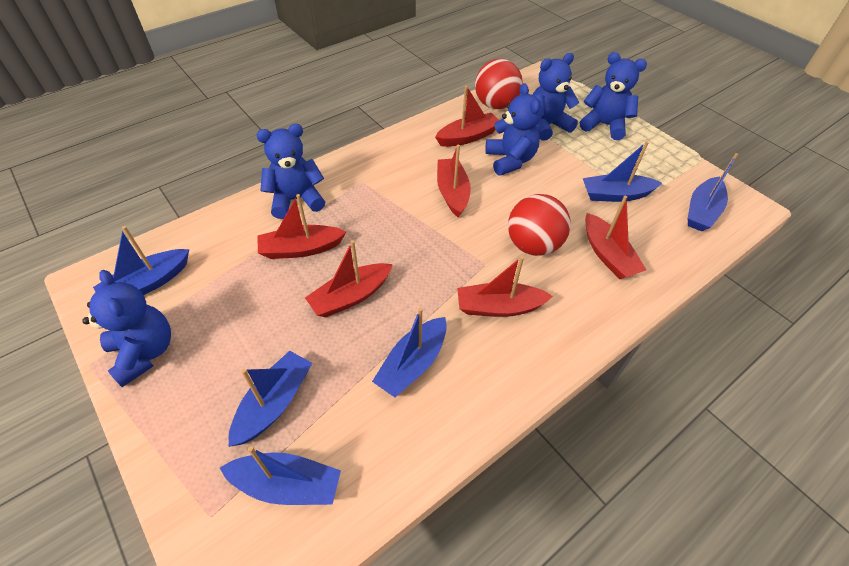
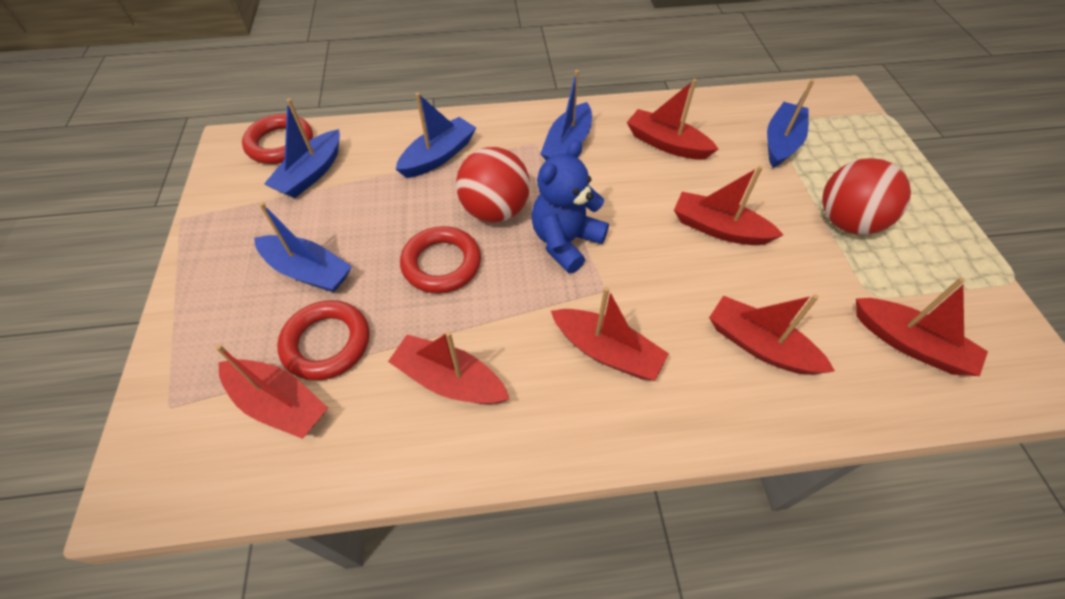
blue boat: 6 -> 5
blue teddy bear: 5 -> 1
red boat: 6 -> 7
red ring: 0 -> 3

